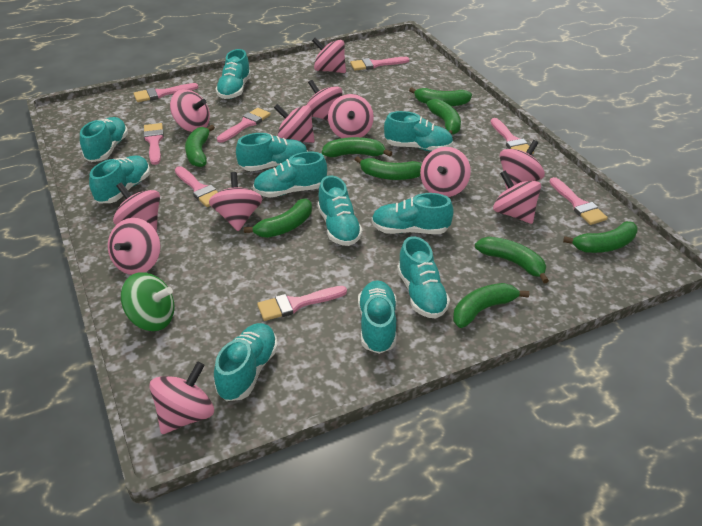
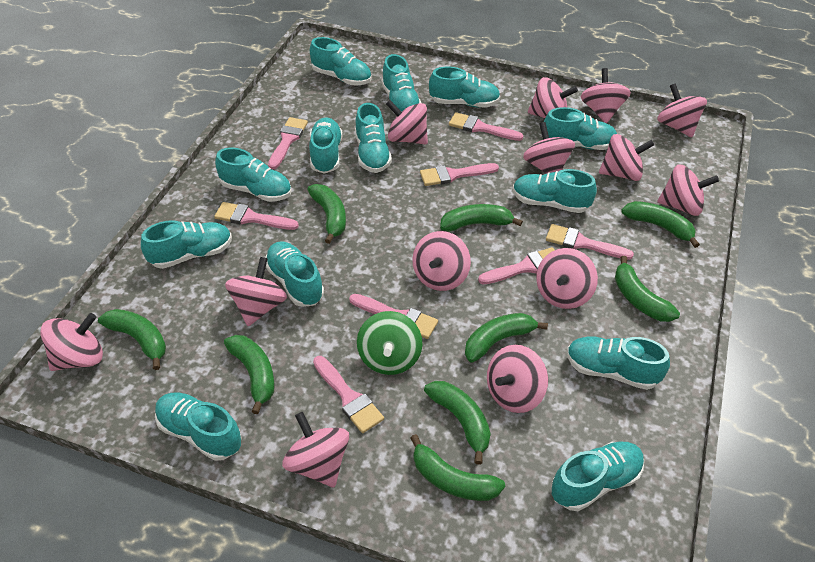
pink spinning top: 12 -> 13
turquoise shoe: 11 -> 13

